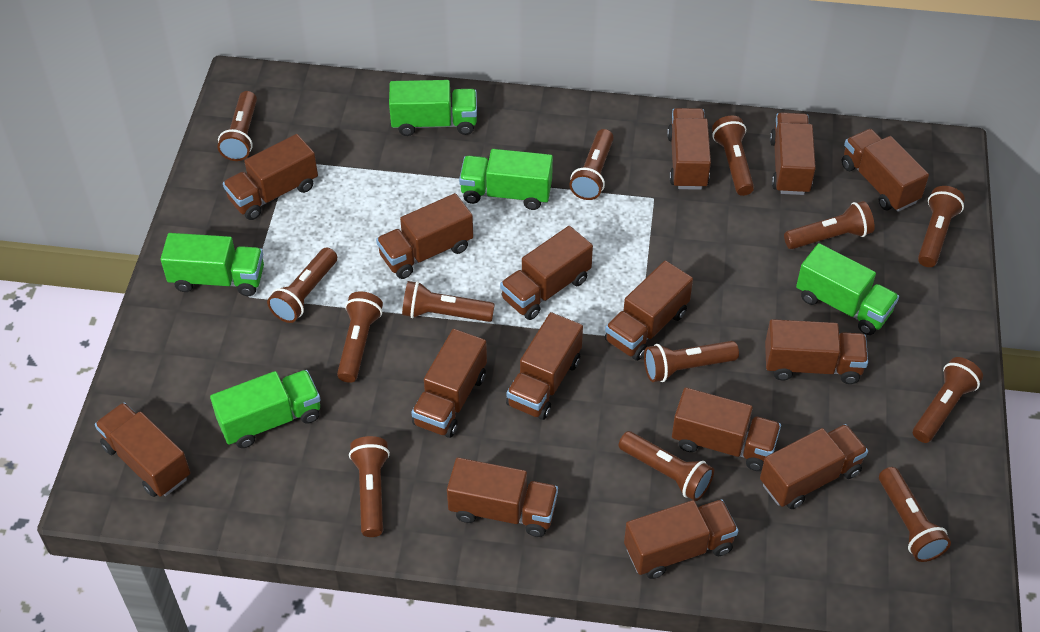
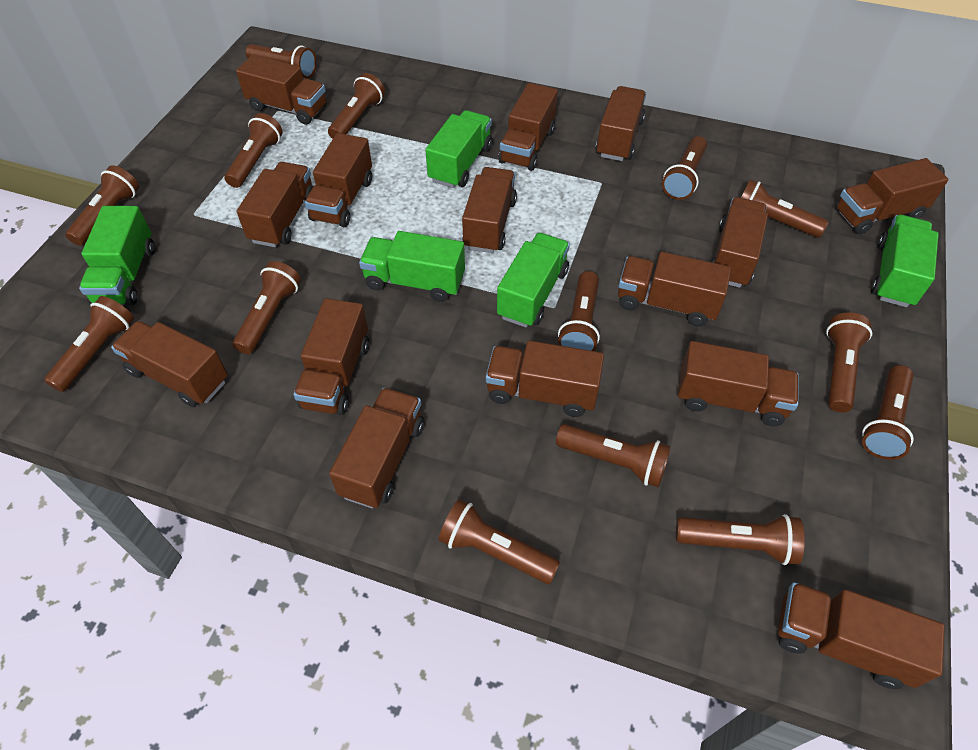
brown flashlight: 13 -> 14

